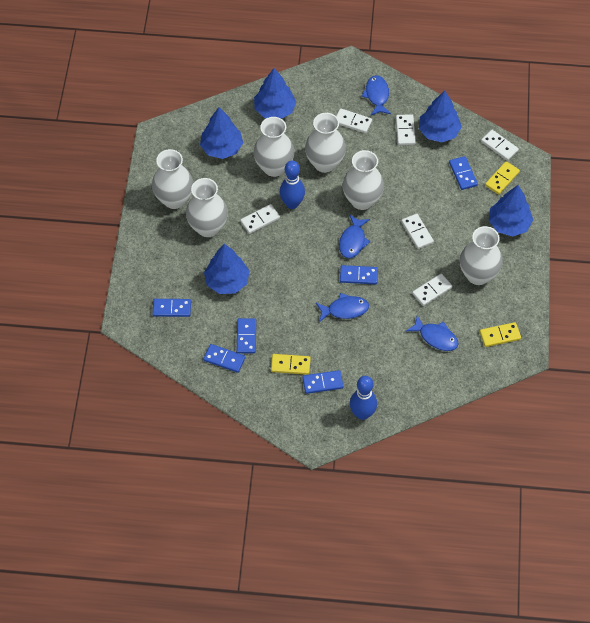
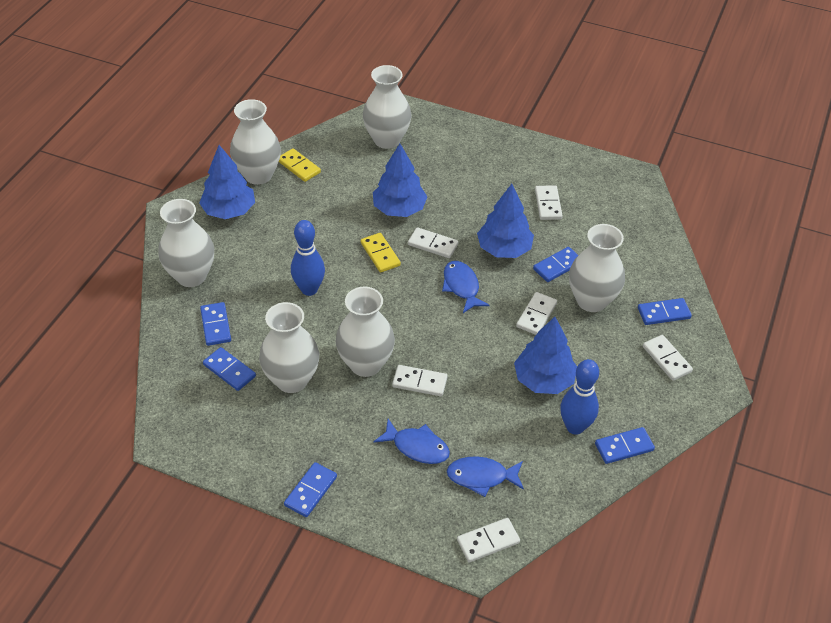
blue fish: 4 -> 3
blue tree: 5 -> 4
yellow domino: 3 -> 2

